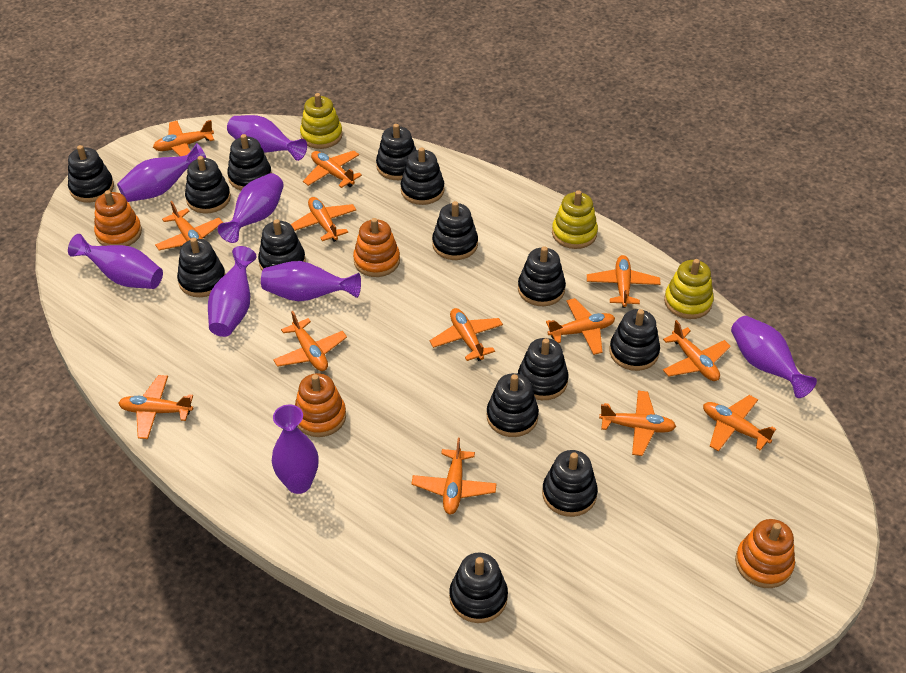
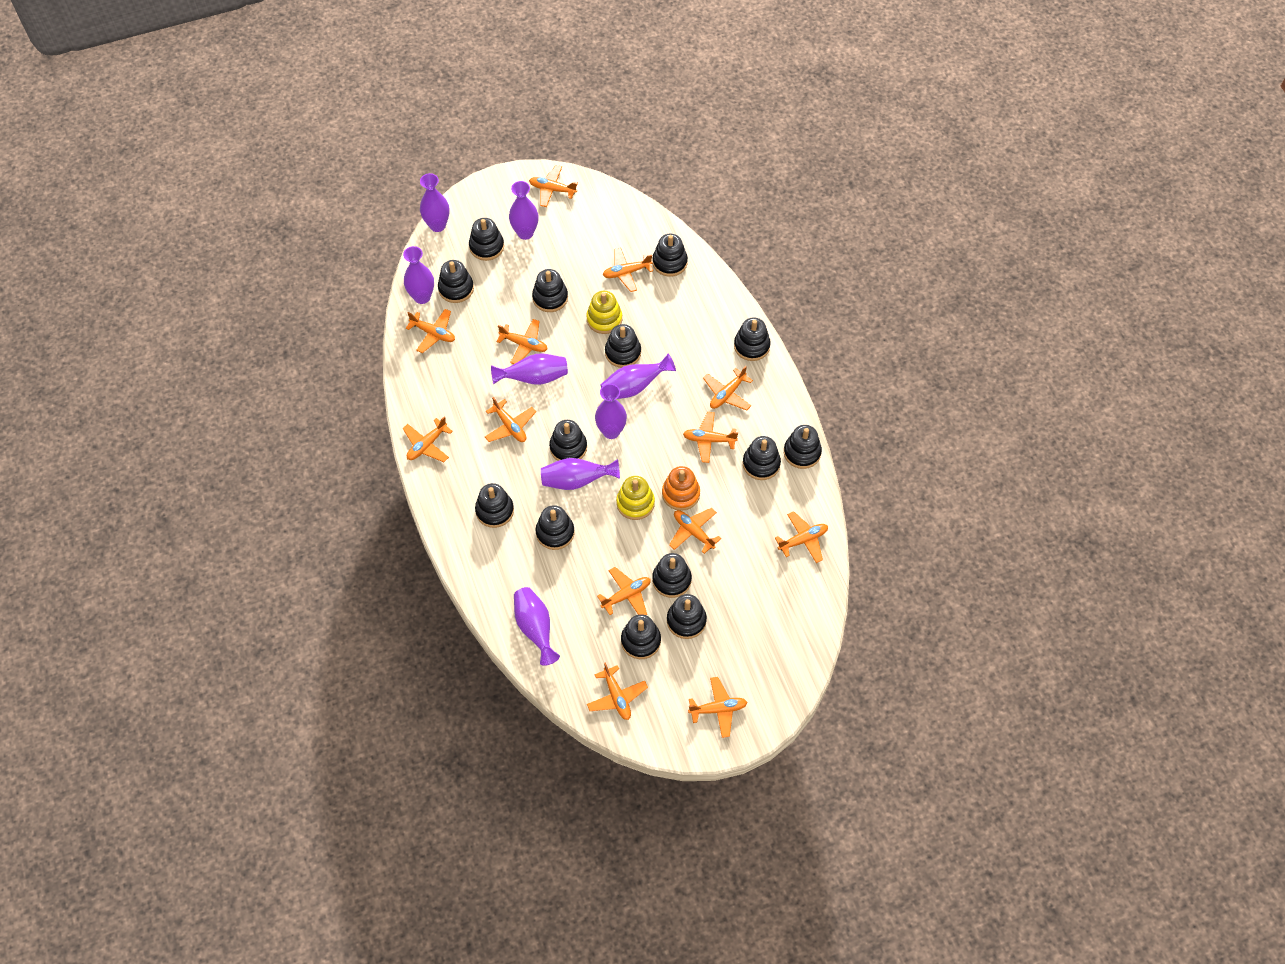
orange stacking toy: 4 -> 1
yellow stacking toy: 3 -> 2

